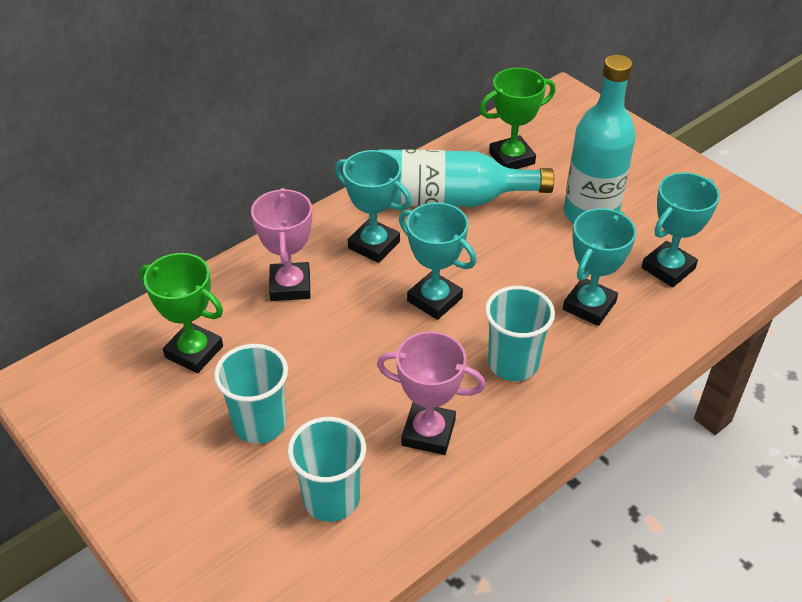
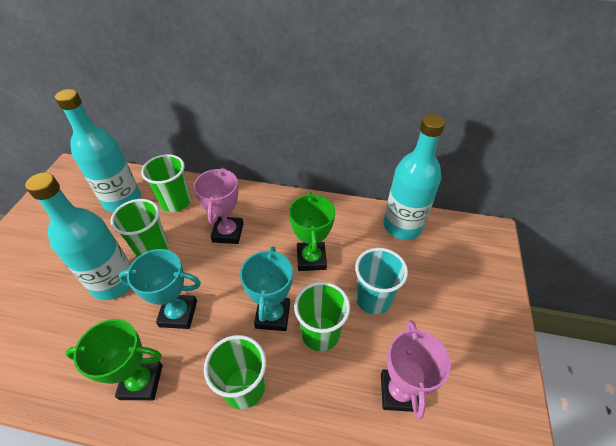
green cup: 0 -> 4
turquoise bottle: 2 -> 3
turquoise cup: 3 -> 1
turquoise trophy: 4 -> 2

